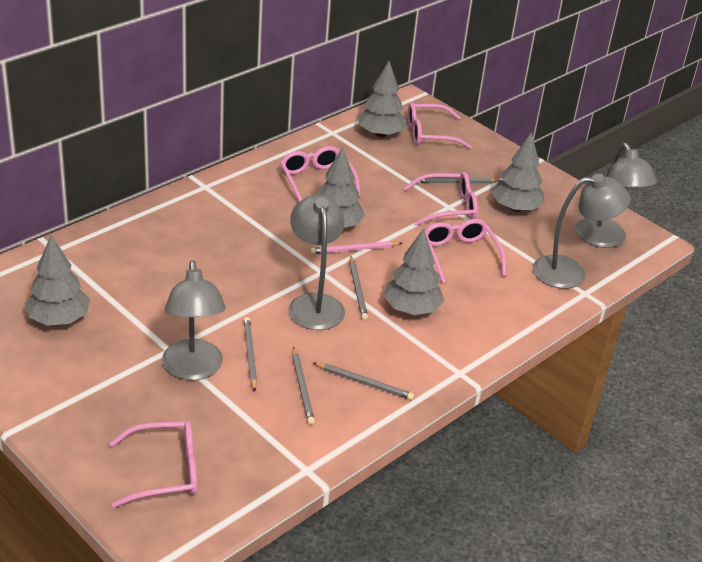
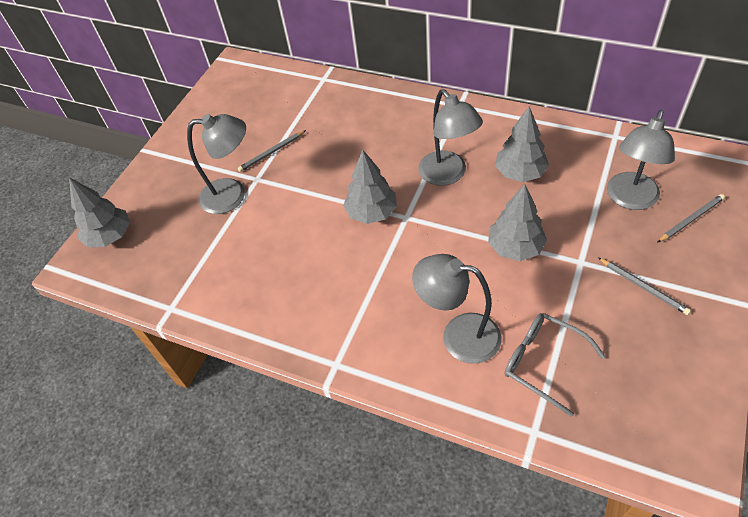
grey glasses: 0 -> 1
grey pencil: 5 -> 3
grey tree: 5 -> 4
pink glasses: 5 -> 0
pink pencil: 1 -> 0

